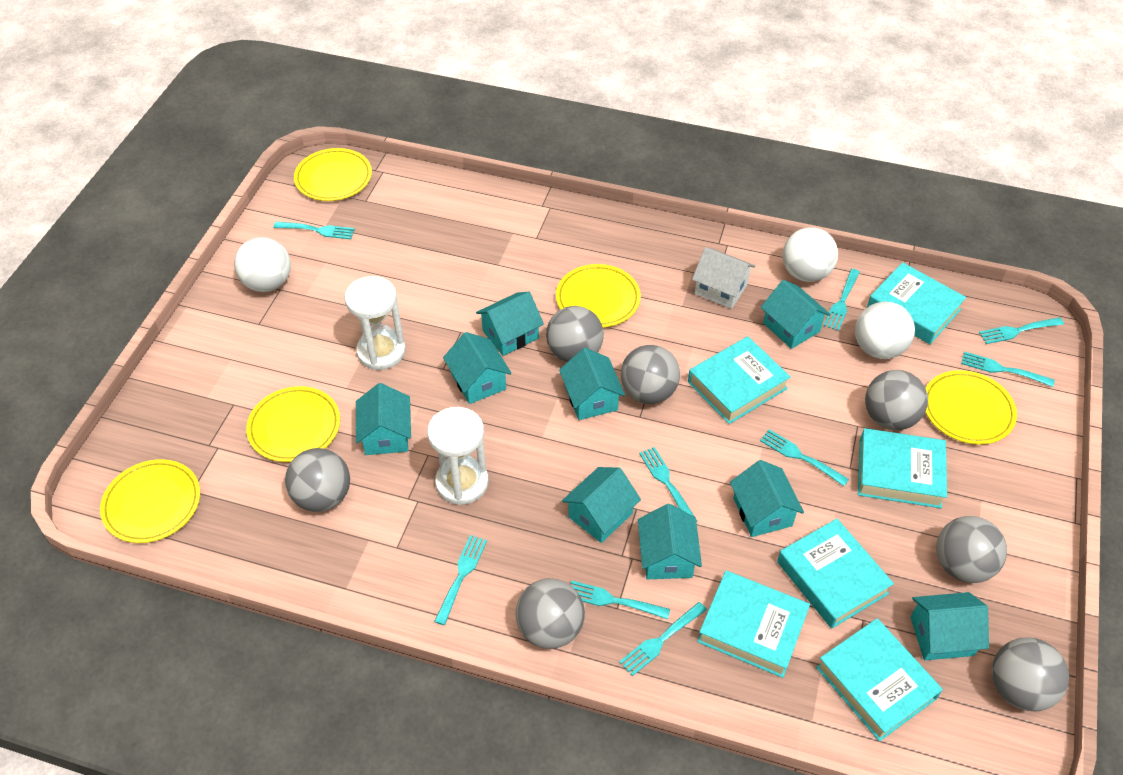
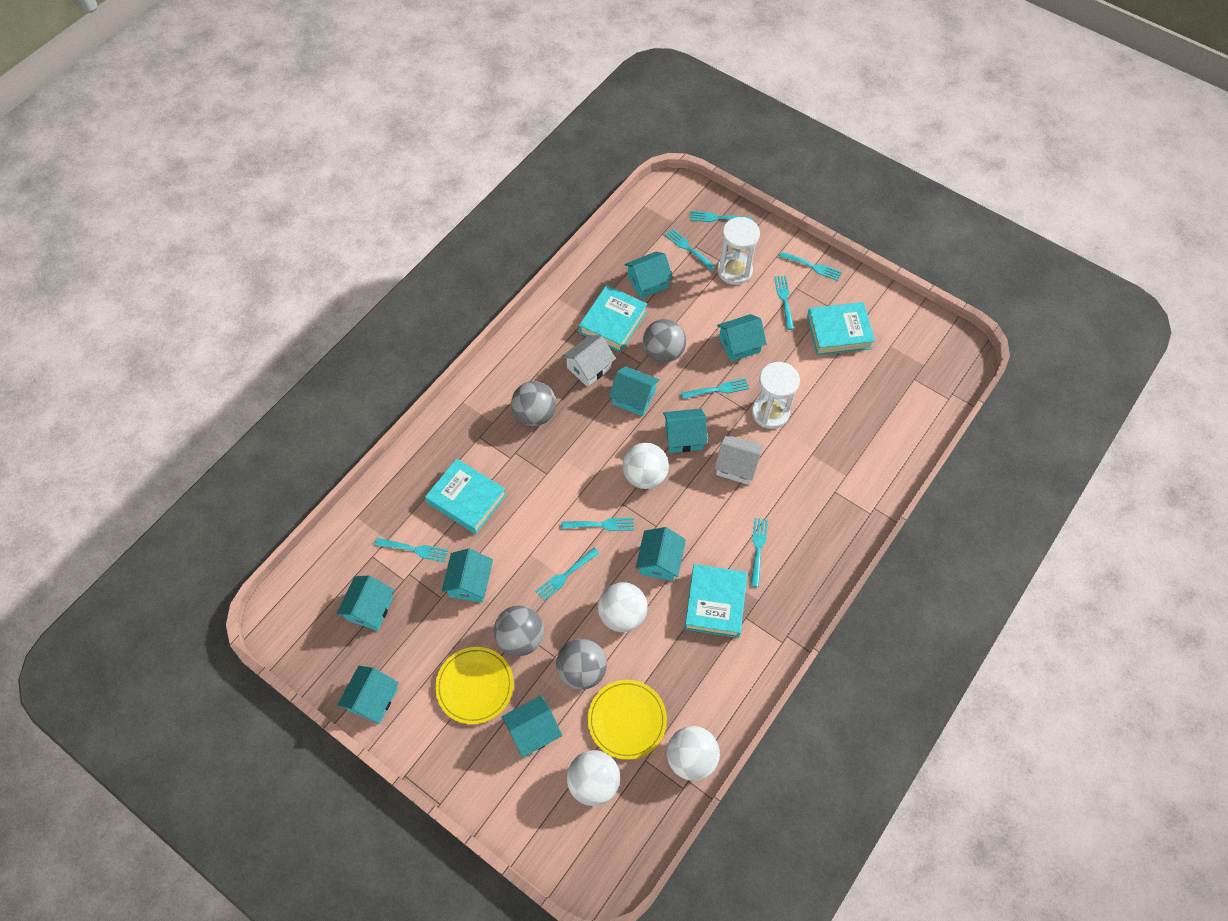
grey ball: 7 -> 4
turquoise book: 6 -> 4
white ball: 3 -> 4
white house: 1 -> 2
yellow plate: 5 -> 2

